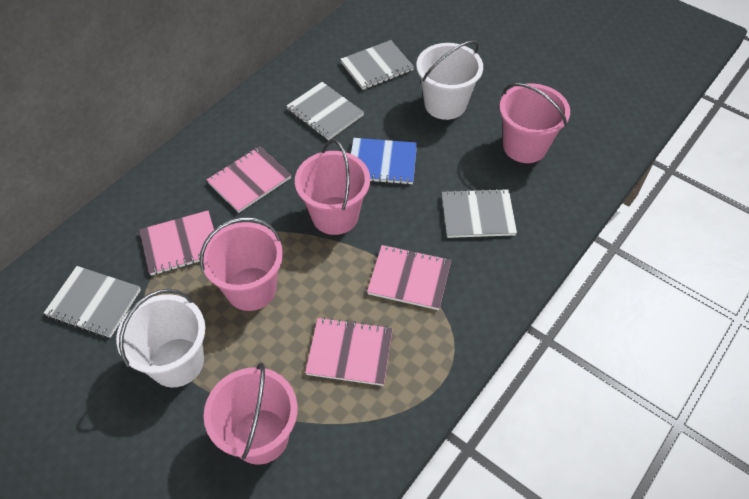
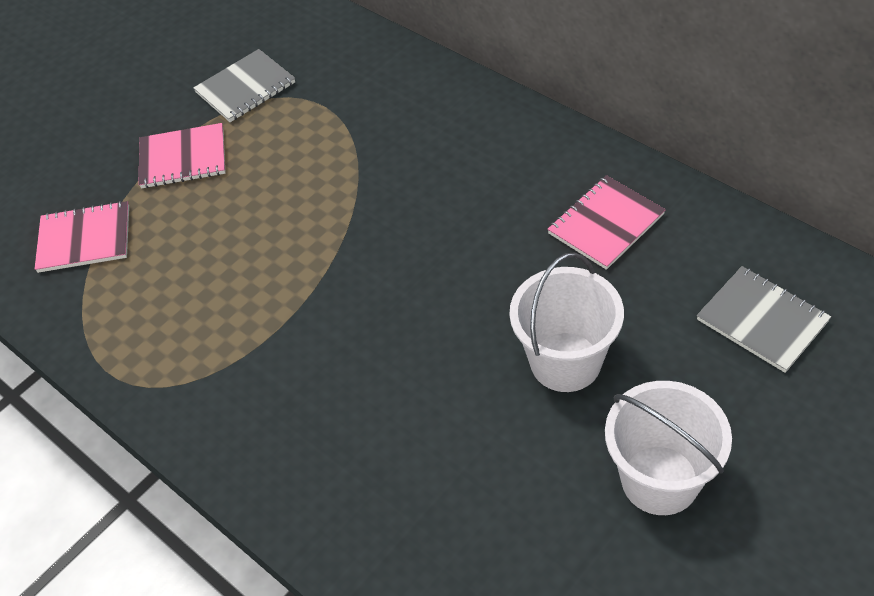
blue notebook: 1 -> 0
grey notebook: 4 -> 2
pink bucket: 4 -> 0
pink notebook: 4 -> 3

